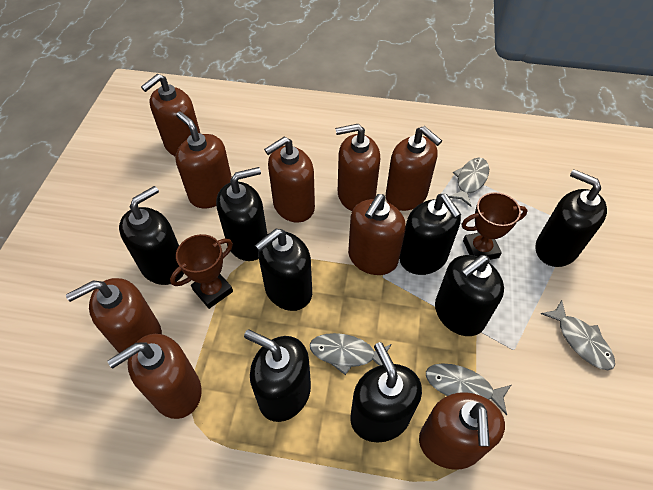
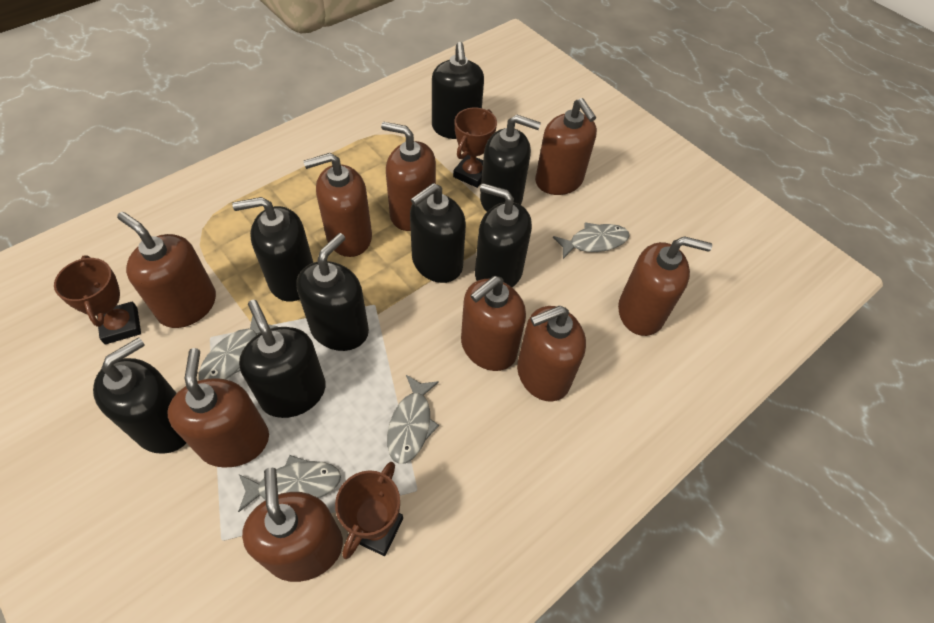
brown trophy: 2 -> 3

